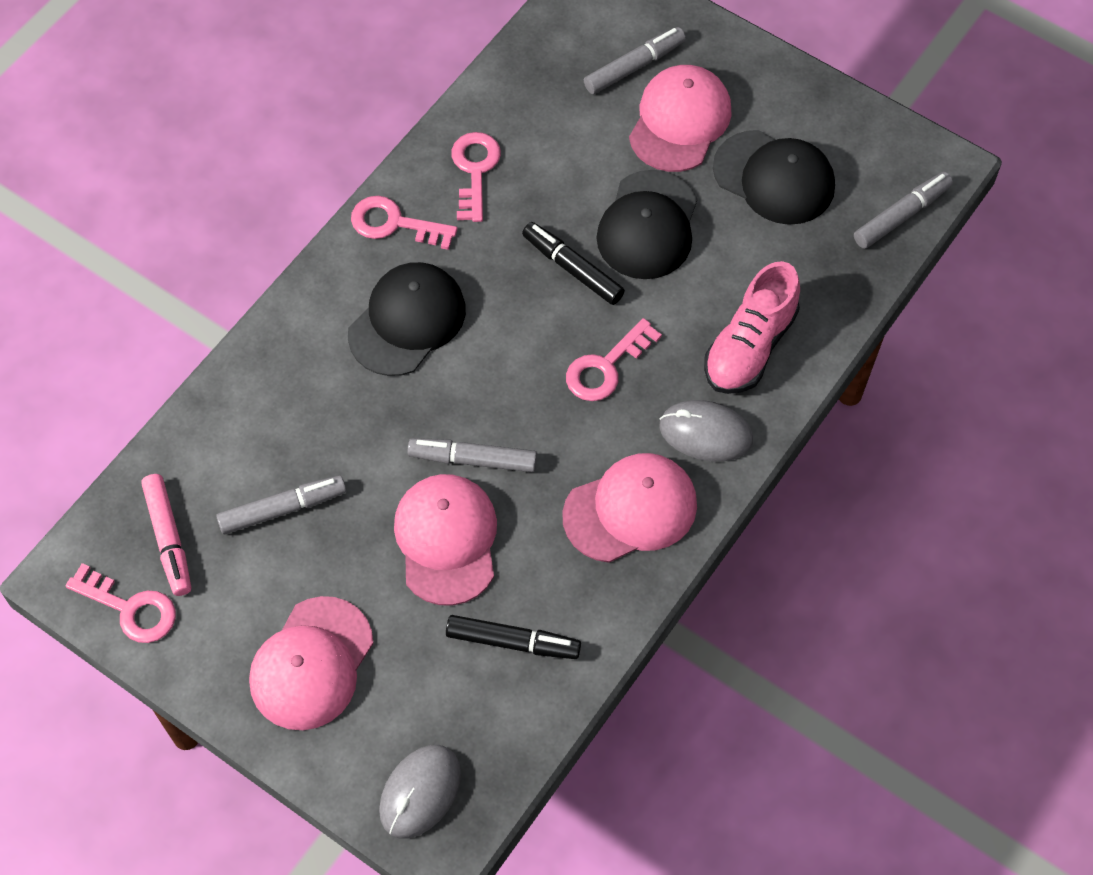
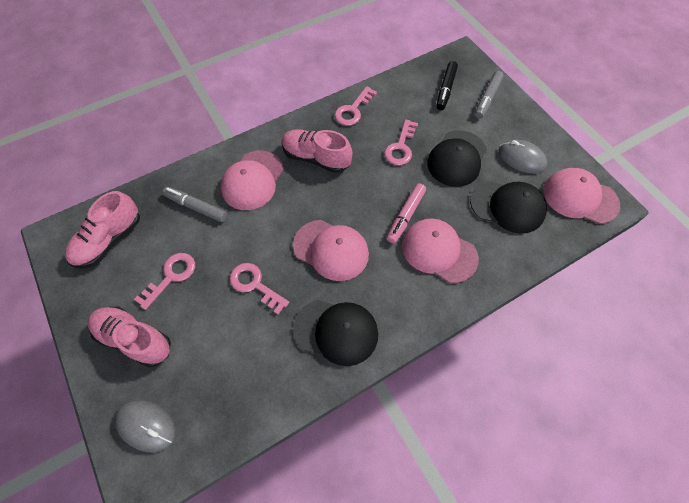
black marker: 2 -> 1
grey marker: 4 -> 2
pink shoe: 1 -> 3

